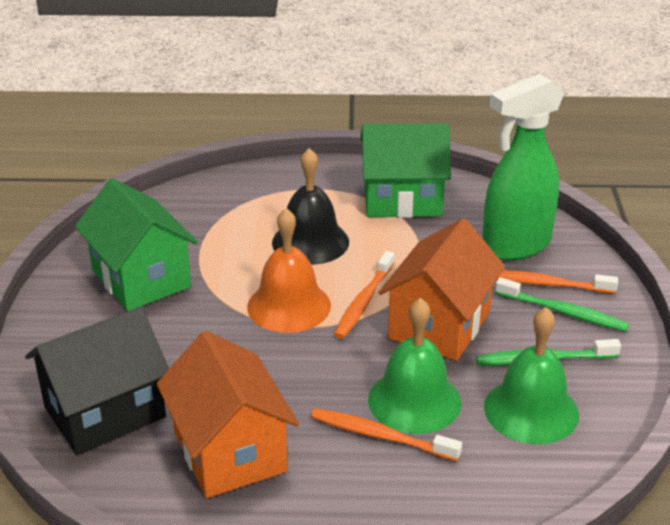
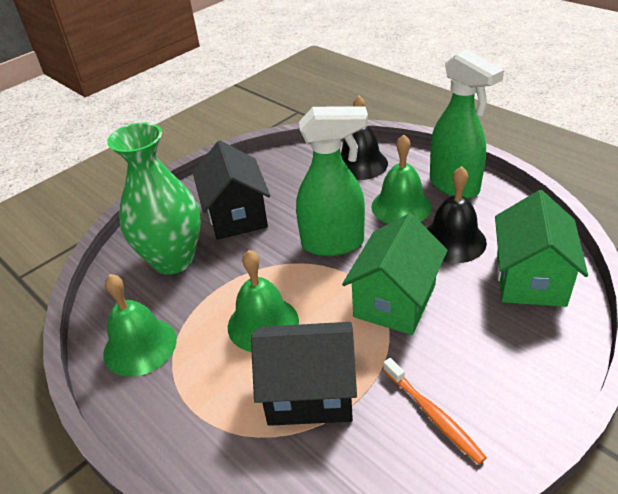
black bell: 1 -> 2
black house: 1 -> 2
green bell: 2 -> 3
green spray bottle: 1 -> 2
green toothbrush: 2 -> 0
green vase: 0 -> 1
orange bell: 1 -> 0
orange house: 2 -> 0
orange toothbrush: 3 -> 1

